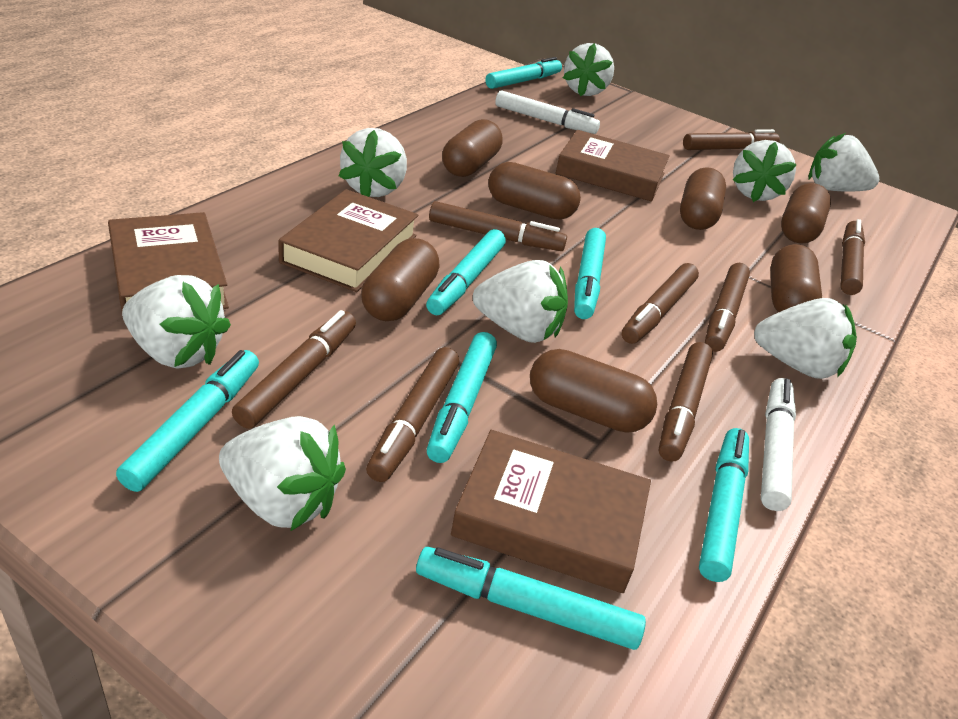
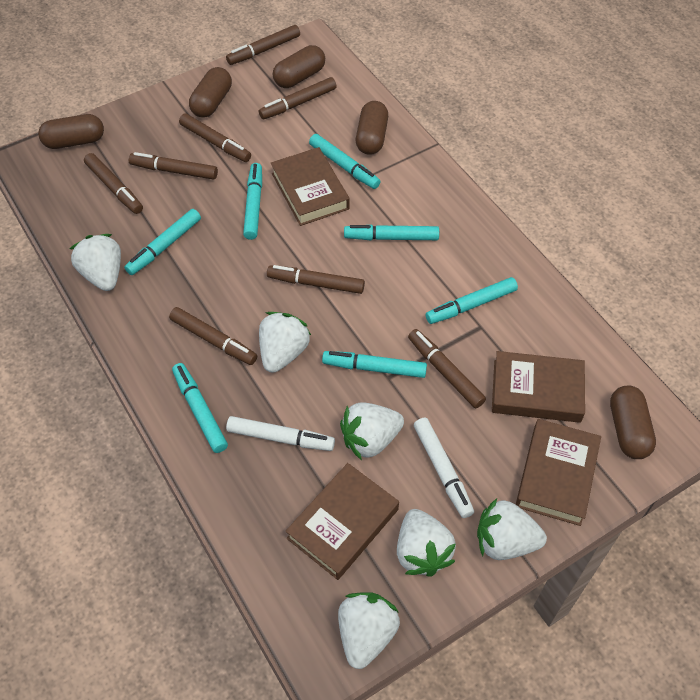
brown capsule: 7 -> 5
white strawberry: 8 -> 6

